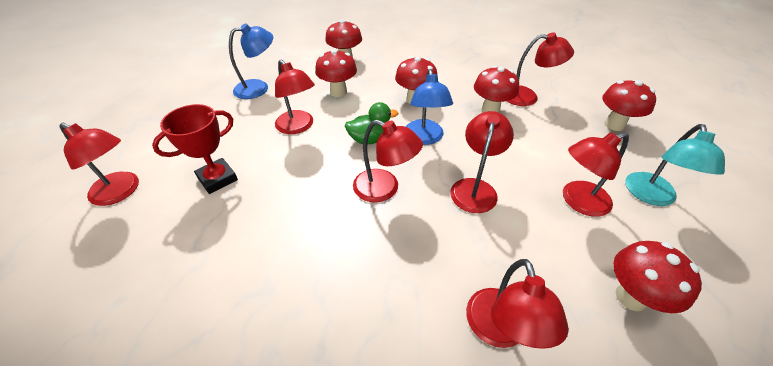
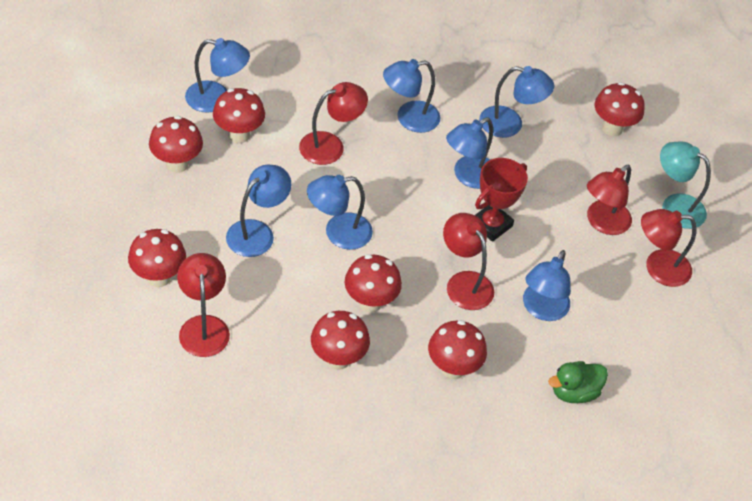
blue lamp: 2 -> 7
red lamp: 7 -> 5
red mushroom: 6 -> 7

